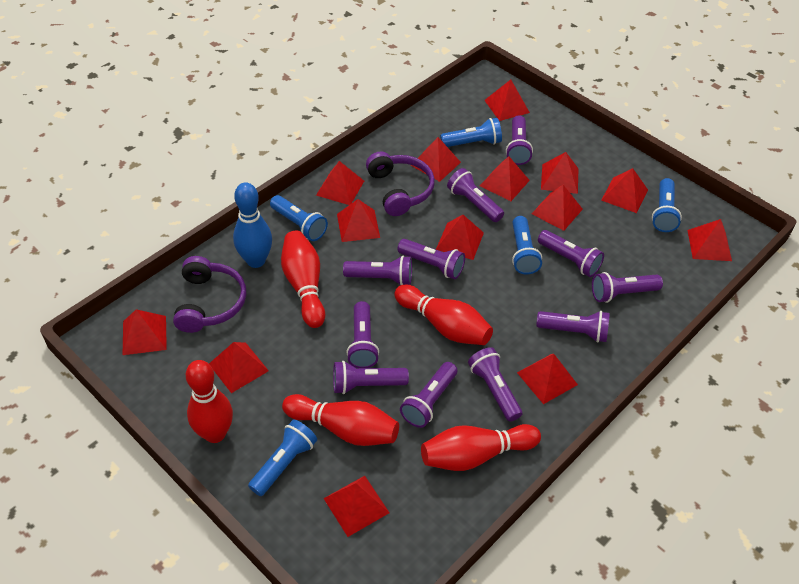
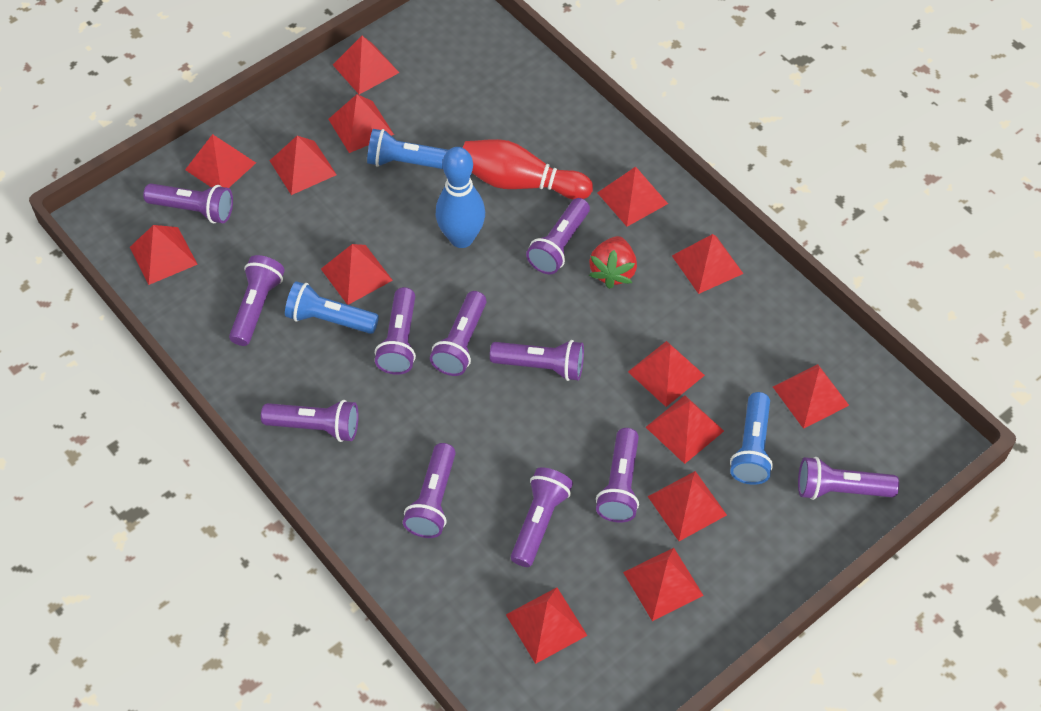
blue flashlight: 5 -> 3
purple headphones: 2 -> 0
red bowling pin: 5 -> 1
red strawberry: 0 -> 1

